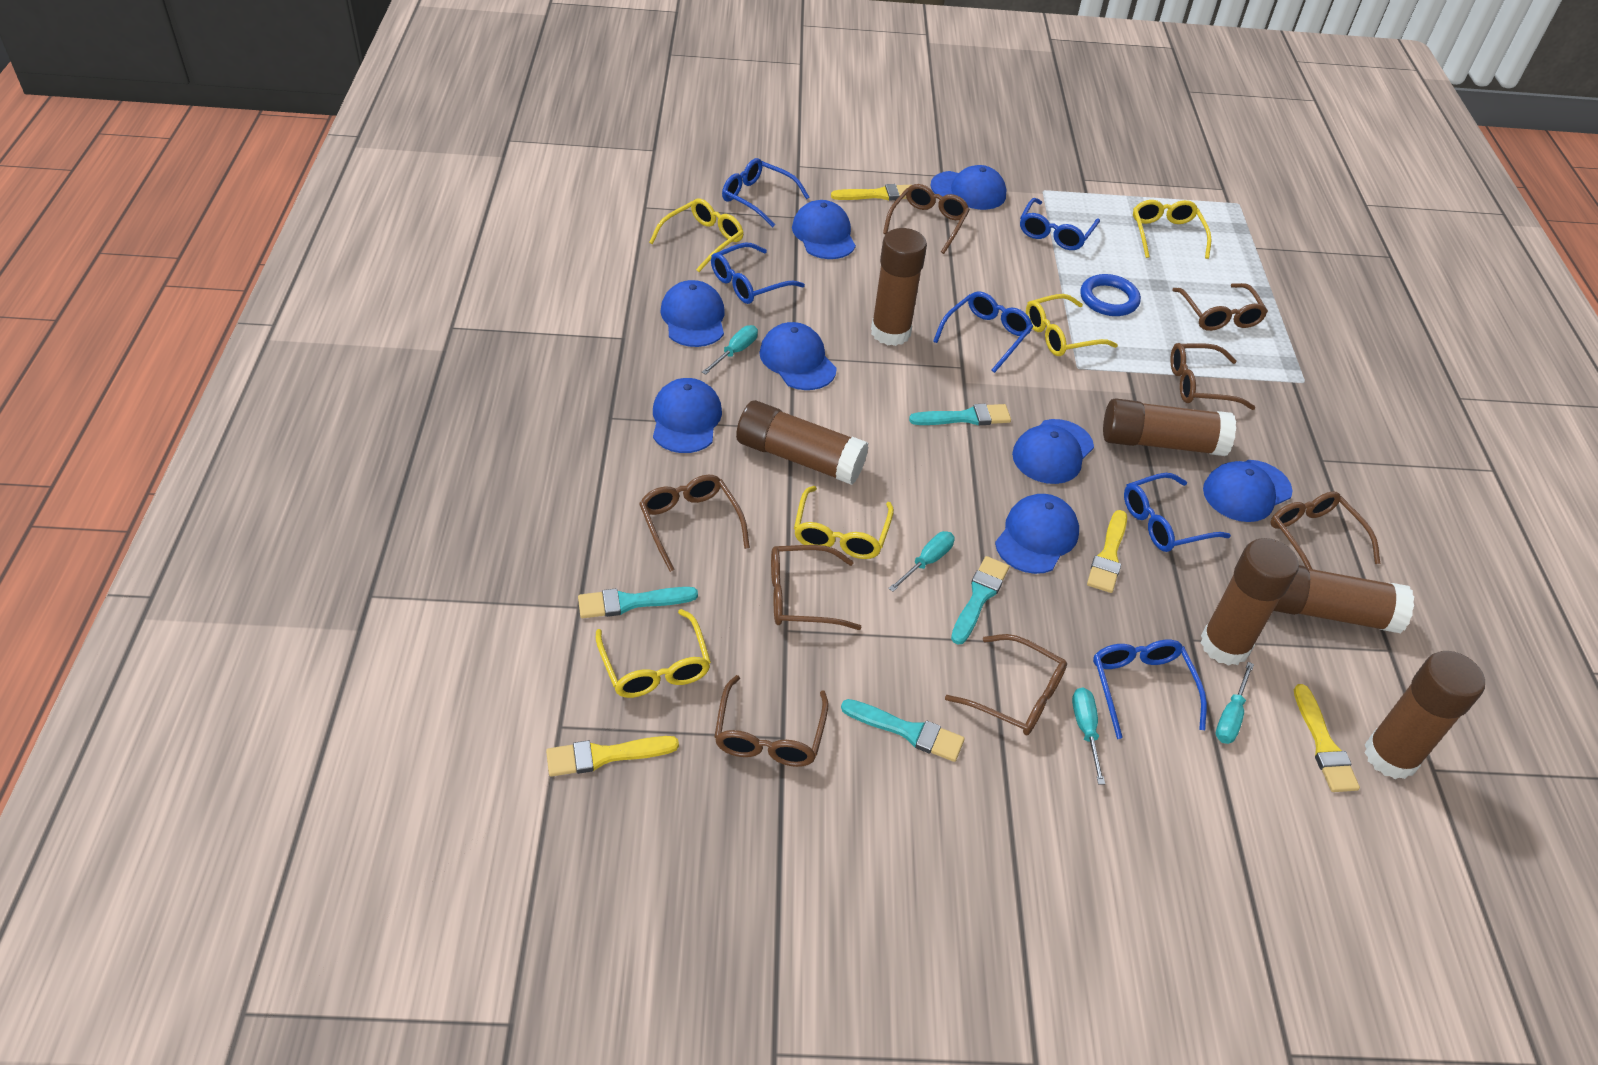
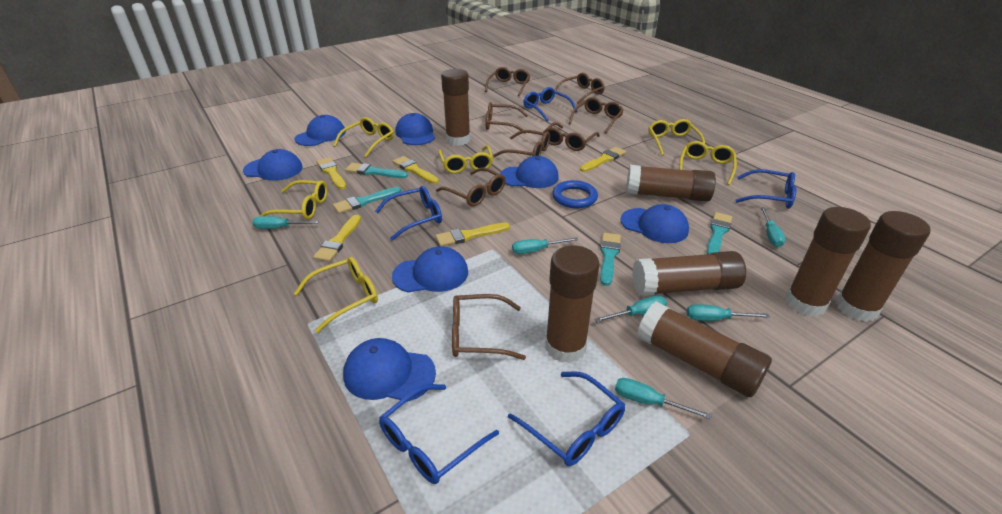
blue cap: 8 -> 7
blue glasses: 6 -> 5
brown glue stick: 6 -> 7
turquoise screwdriver: 4 -> 6
yellow brush: 4 -> 5
yellow glasses: 5 -> 6

